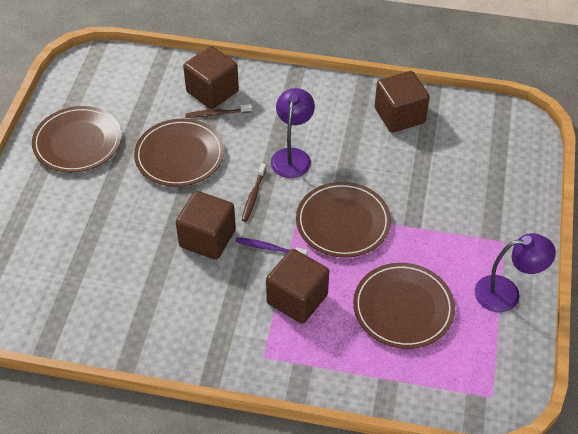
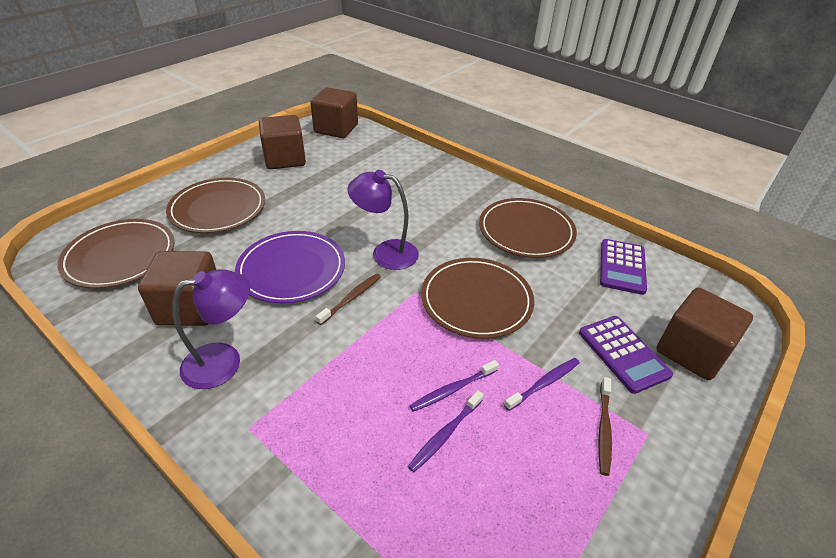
purple calculator: 0 -> 2
purple plate: 0 -> 1
purple toothbrush: 1 -> 3

